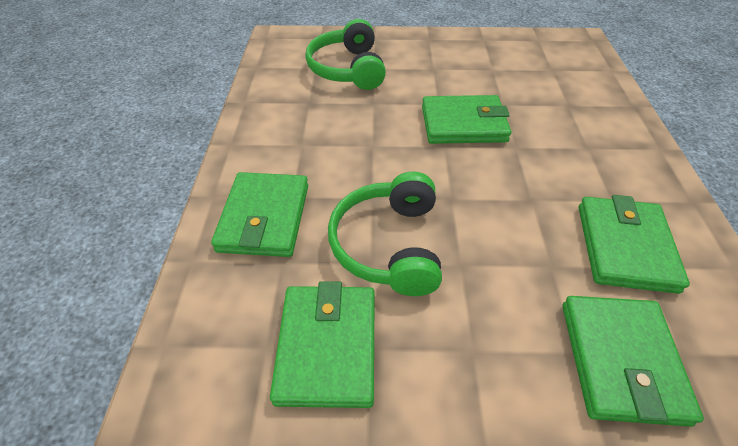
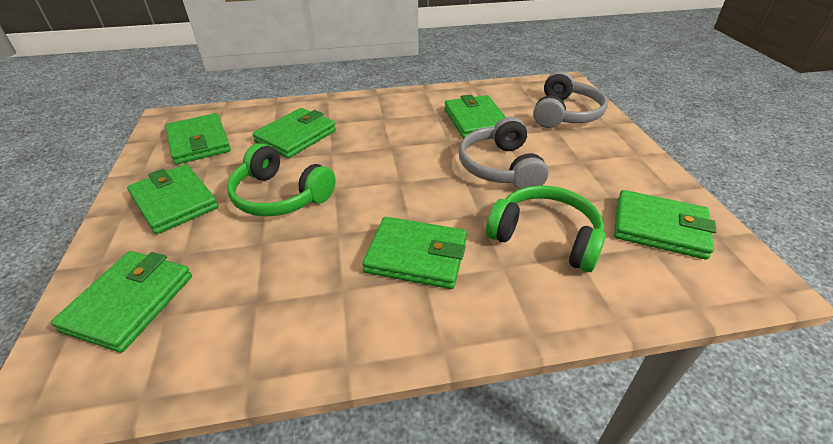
green wallet: 5 -> 7
grey headphones: 0 -> 2

